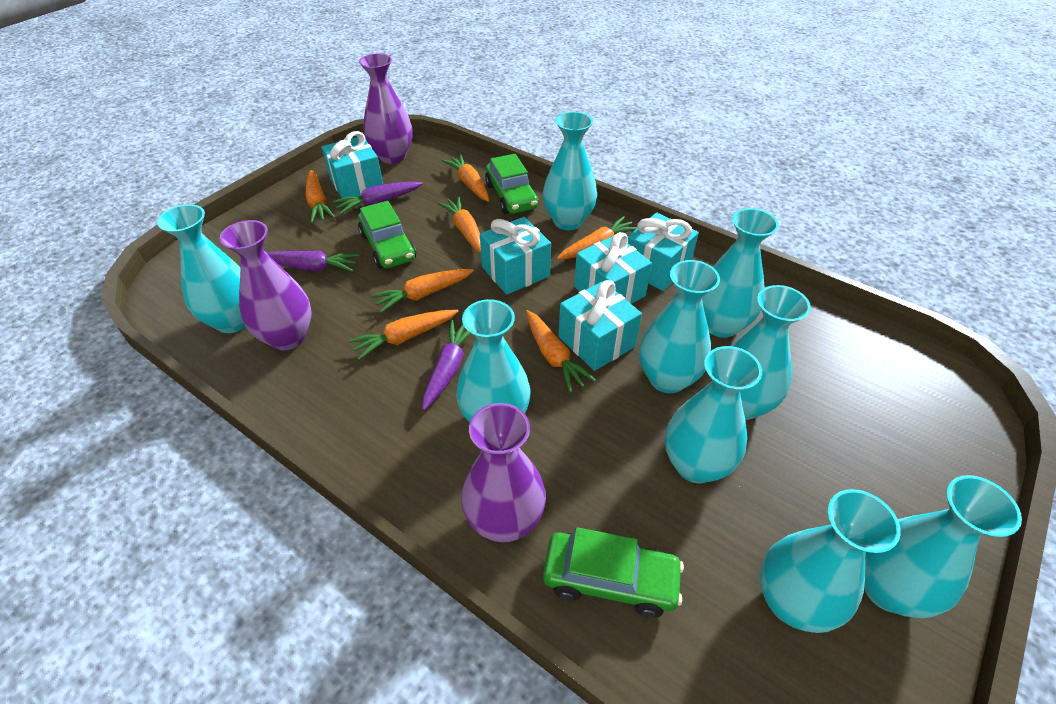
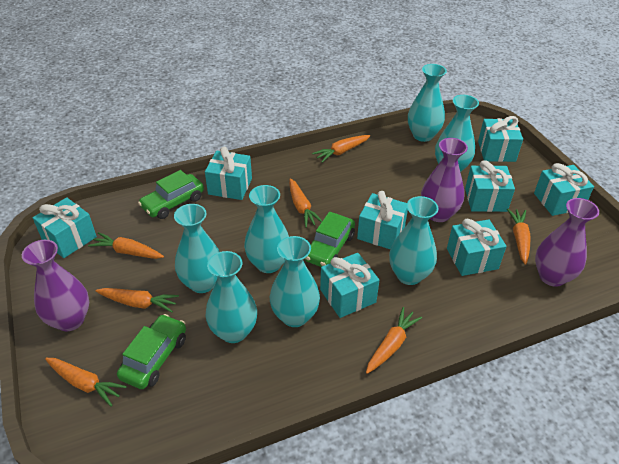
purple carrot: 3 -> 0
turquoise gift: 5 -> 8
turquoise vase: 9 -> 7

